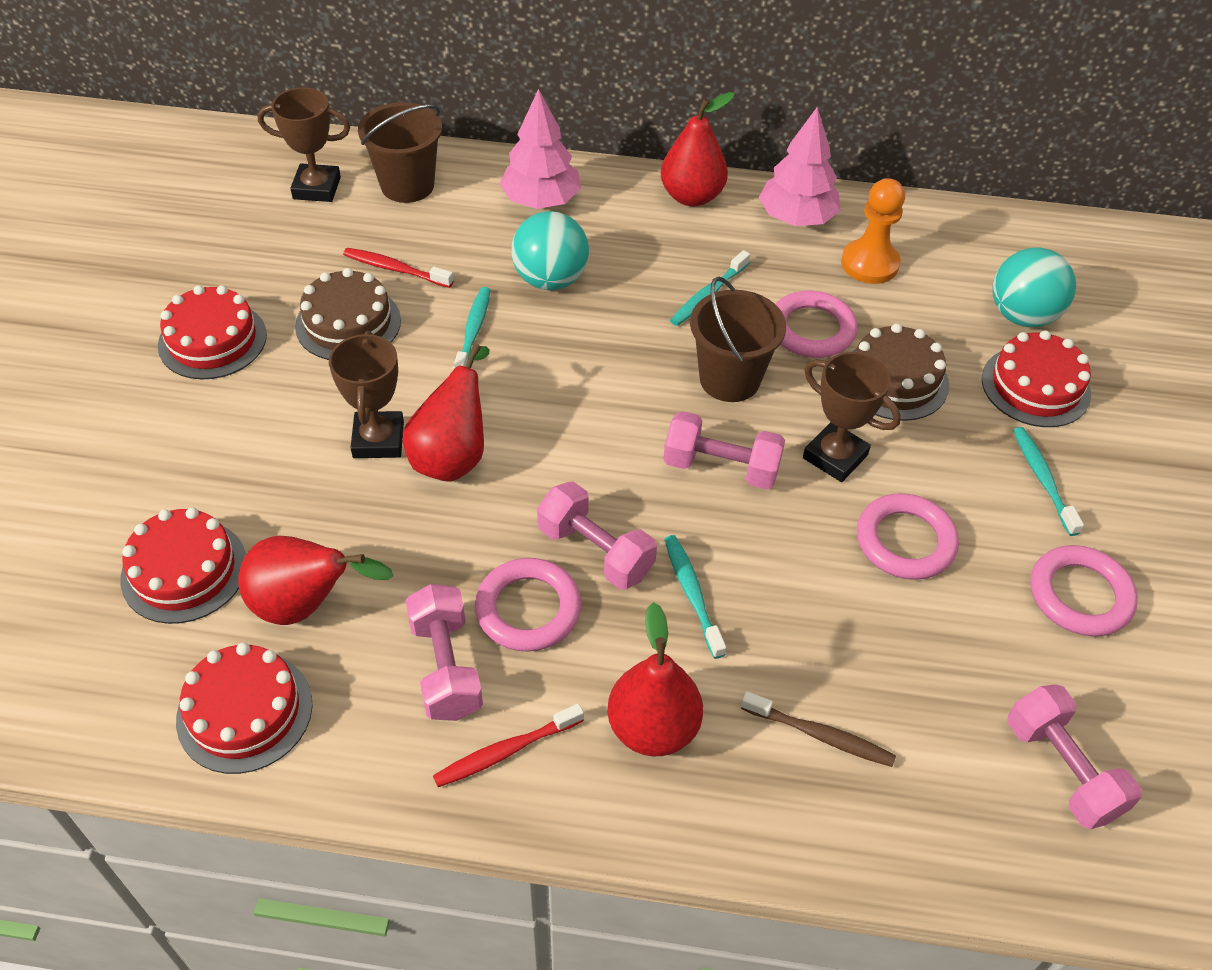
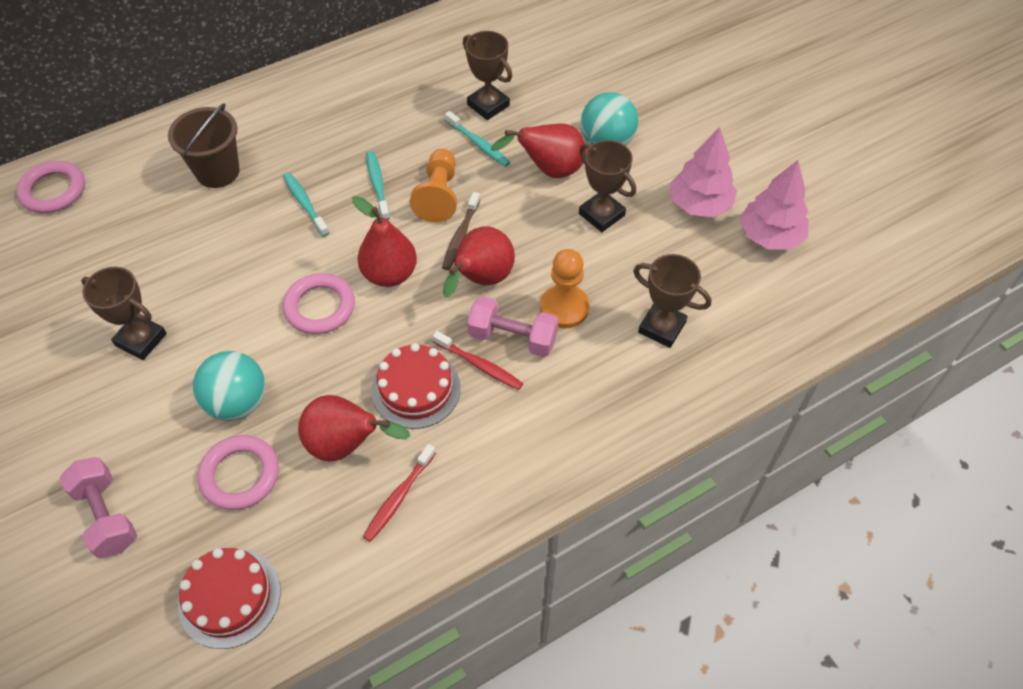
brown bucket: 2 -> 1
brown cake: 2 -> 0
brown trophy: 3 -> 4
orange pawn: 1 -> 2
pink dumbbell: 4 -> 2
pink ring: 4 -> 3
red cake: 4 -> 2
turquoise toothbrush: 4 -> 3

